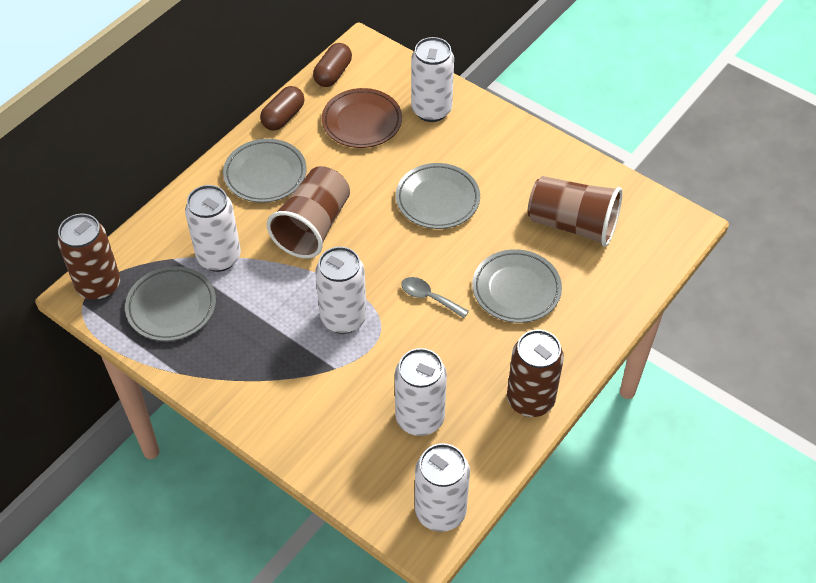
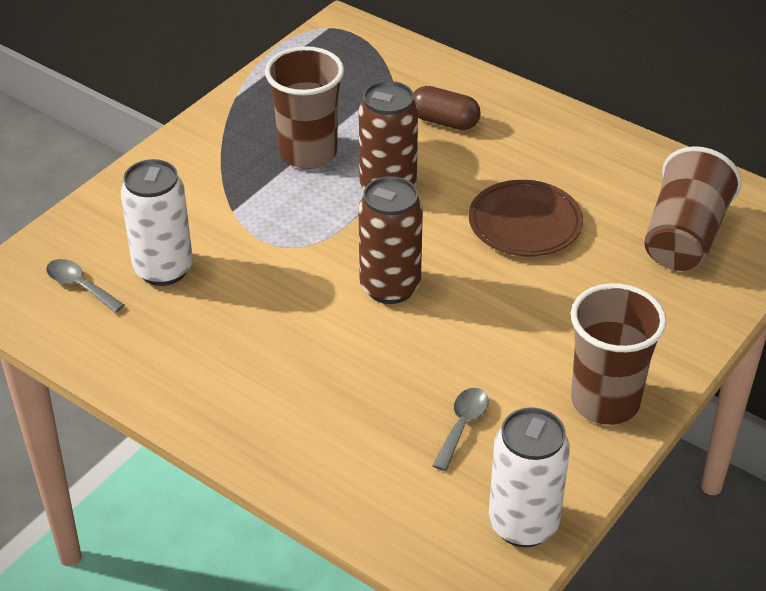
brown capsule: 2 -> 1
brown cup: 2 -> 3
grey plate: 4 -> 0
grey spoon: 1 -> 2
white can: 5 -> 2

